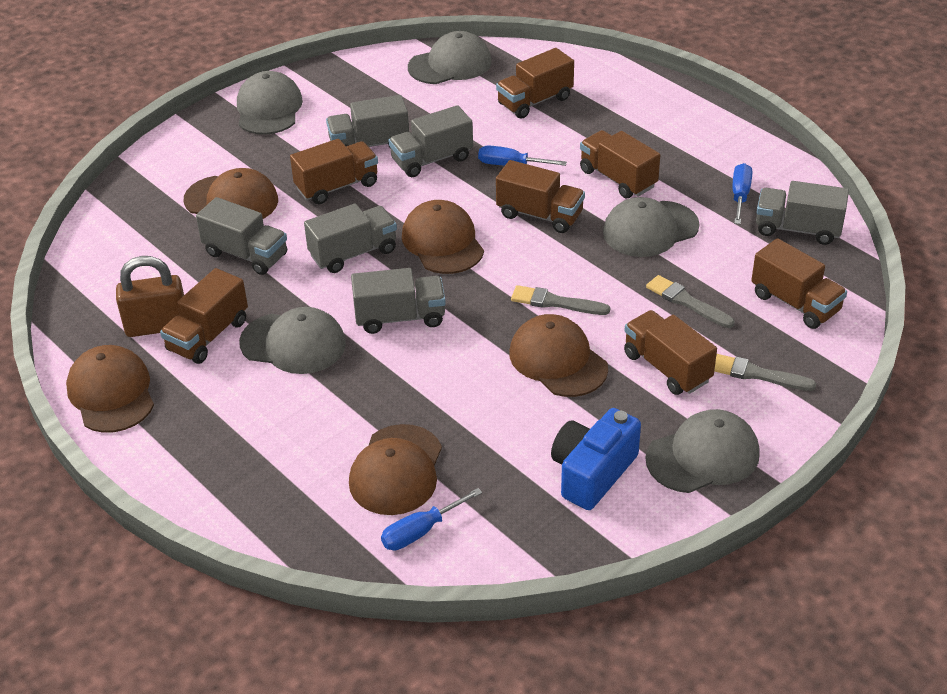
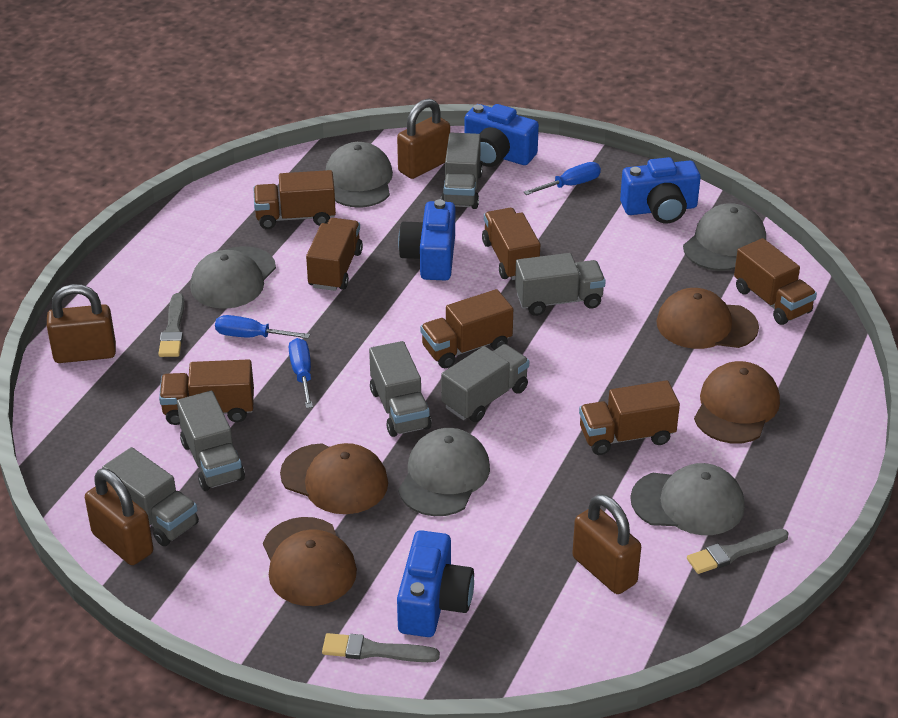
blue camera: 1 -> 4
brown cap: 5 -> 4
brown padlock: 1 -> 4

